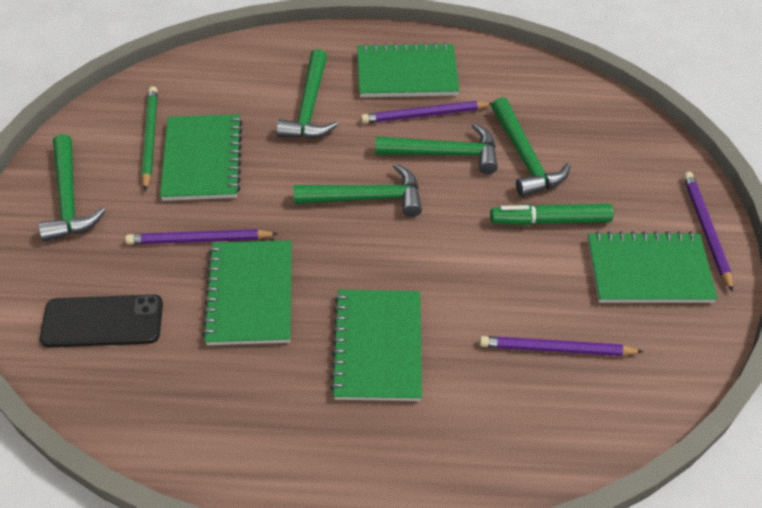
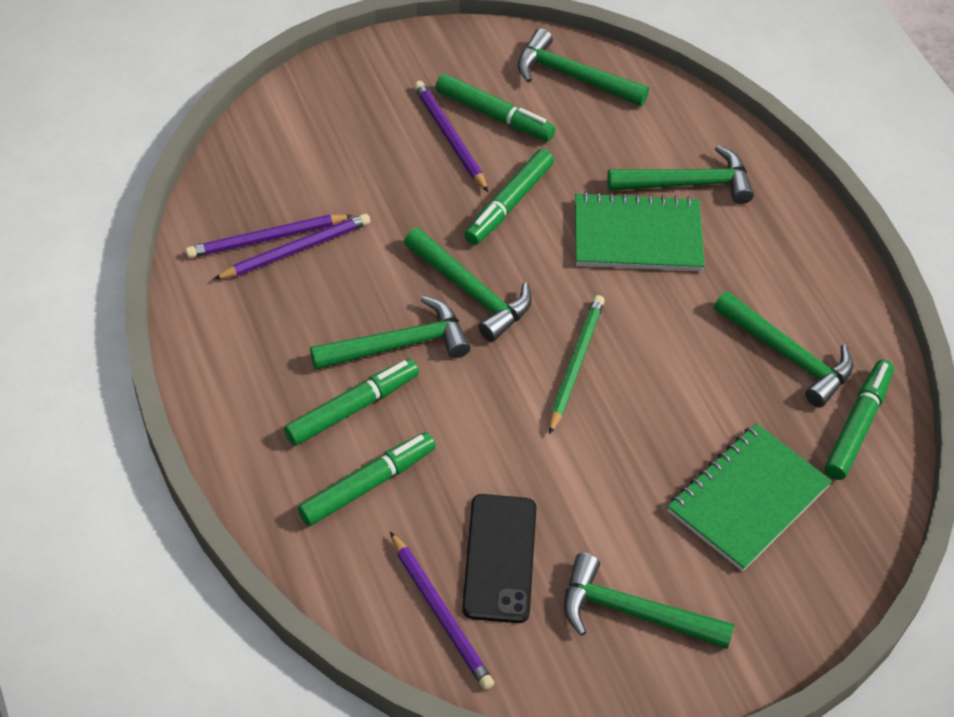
green hammer: 5 -> 6
green marker: 1 -> 5
green notebook: 5 -> 2

